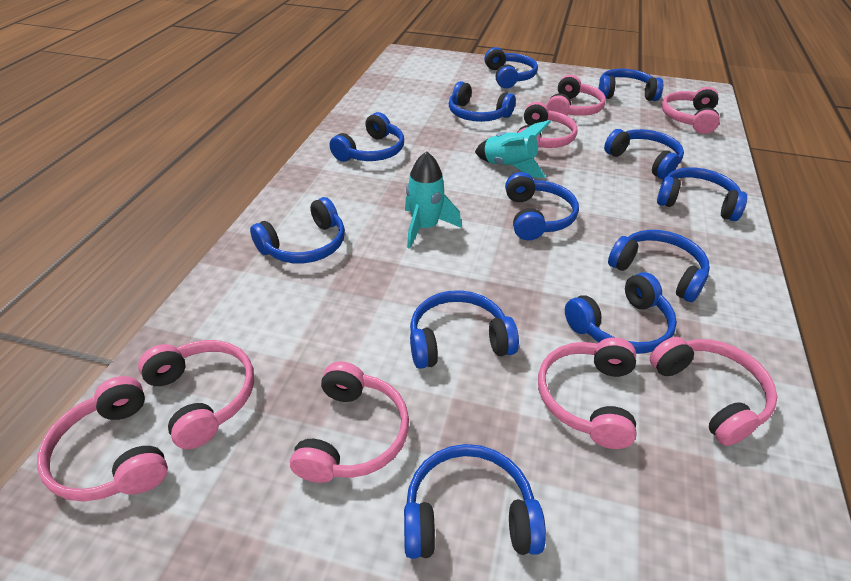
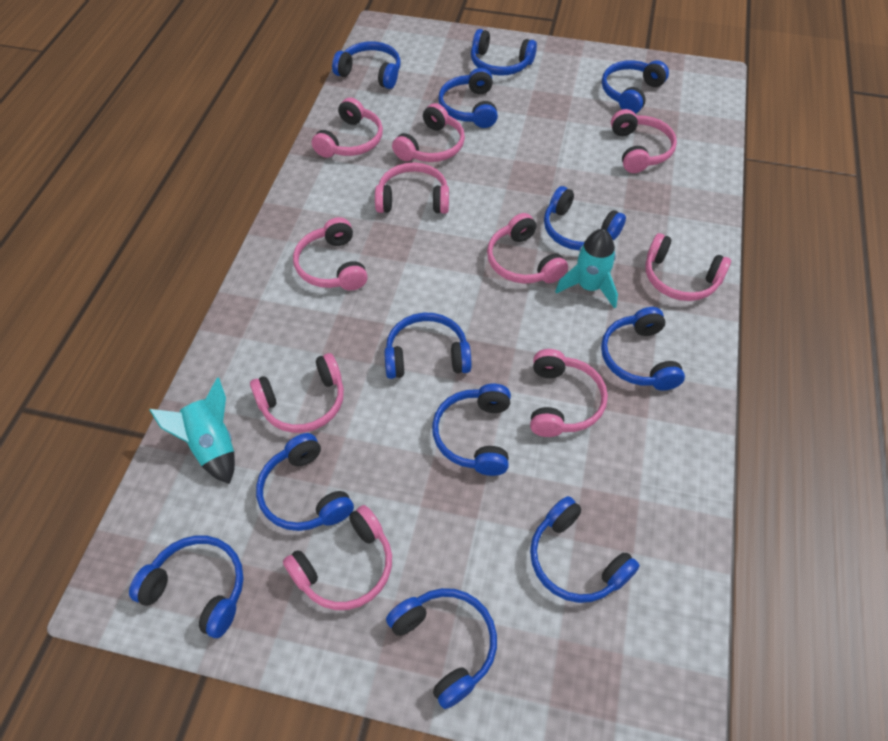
pink headphones: 8 -> 10

